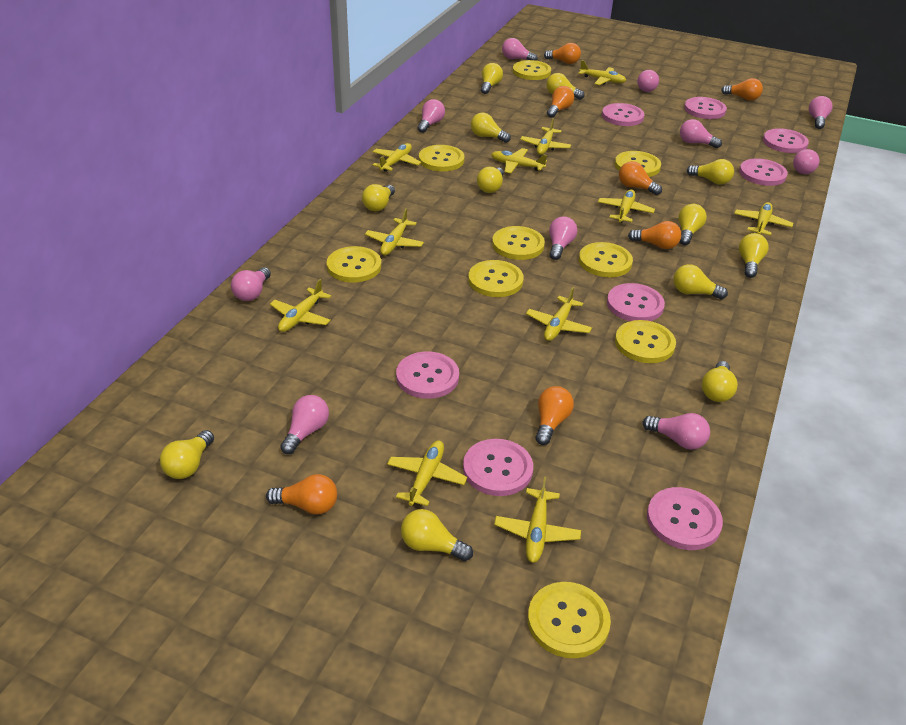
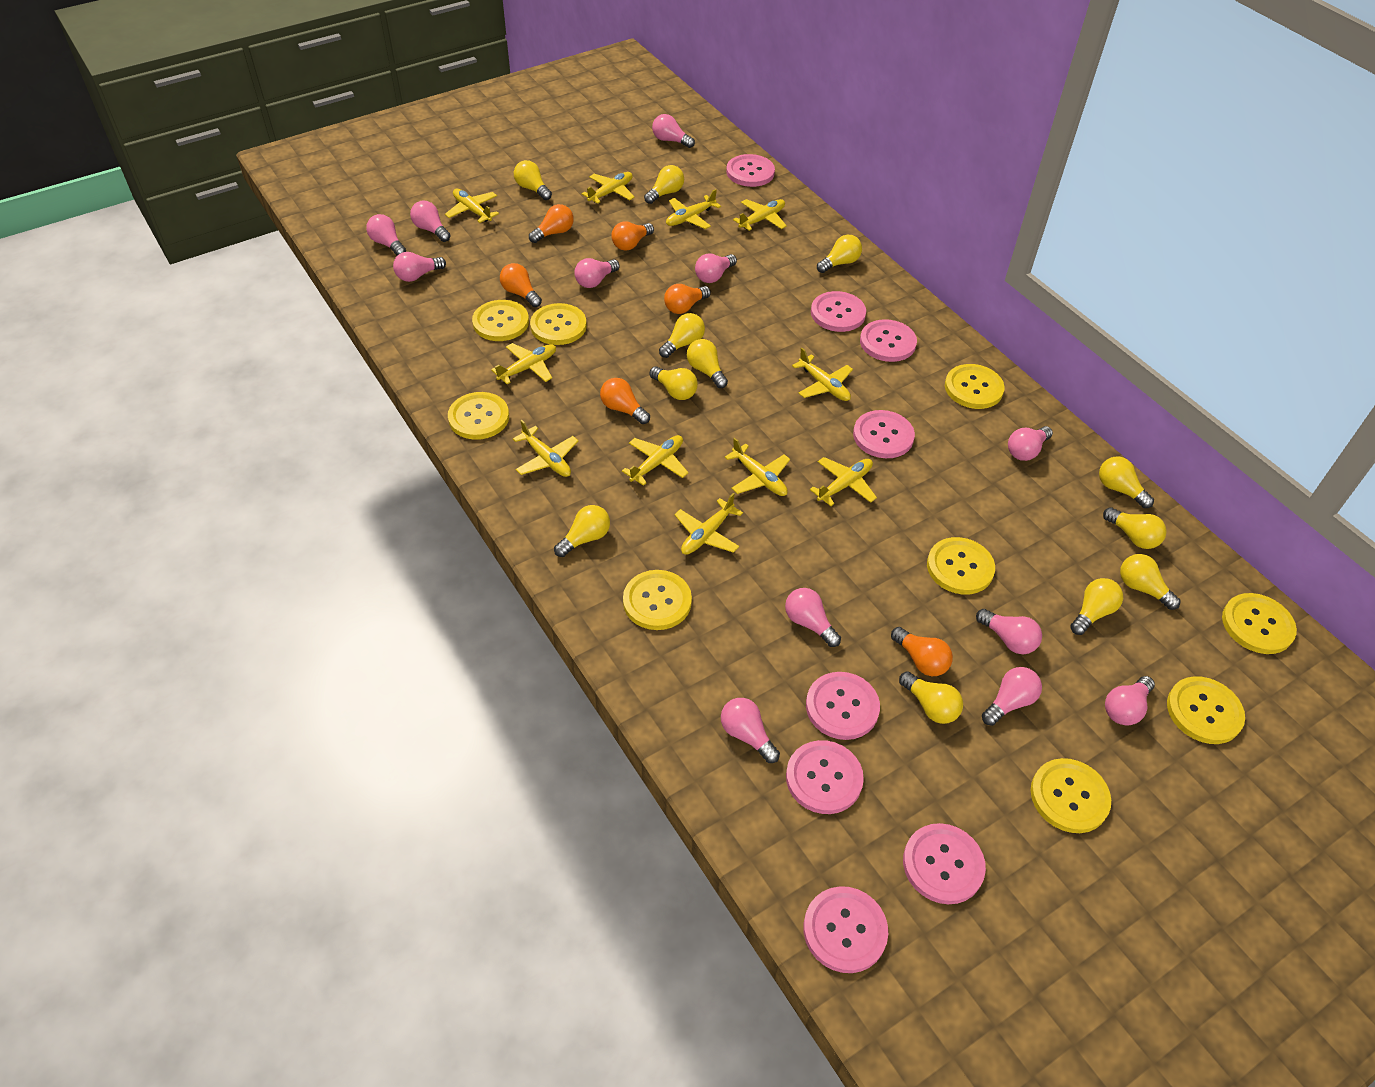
orange light bulb: 7 -> 6
pink light bulb: 10 -> 12

